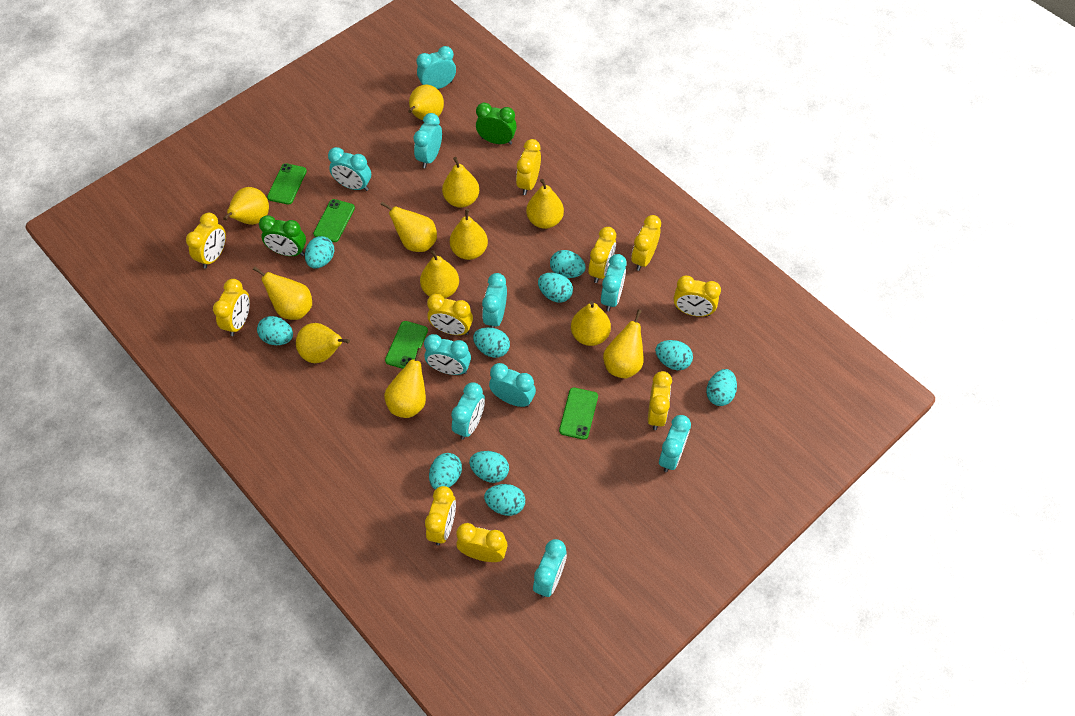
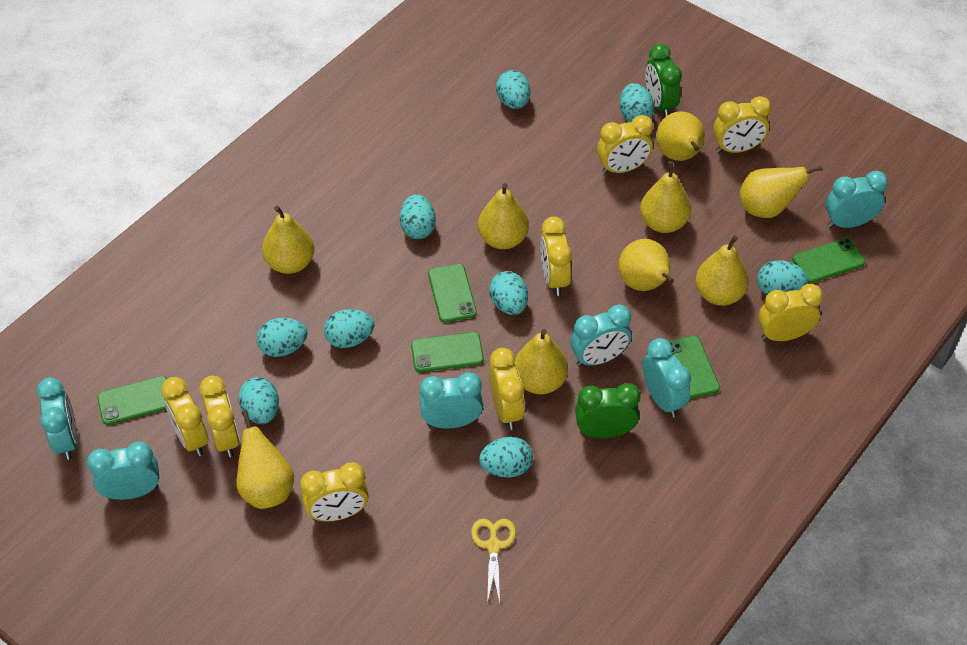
green phone: 4 -> 5
turquoise clock: 10 -> 6
turquoise egg: 10 -> 9
yellow clock: 10 -> 8
yellow pear: 12 -> 9
yellow scissors: 0 -> 1

